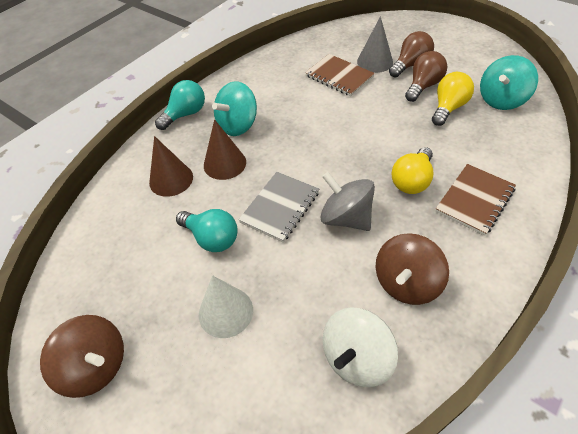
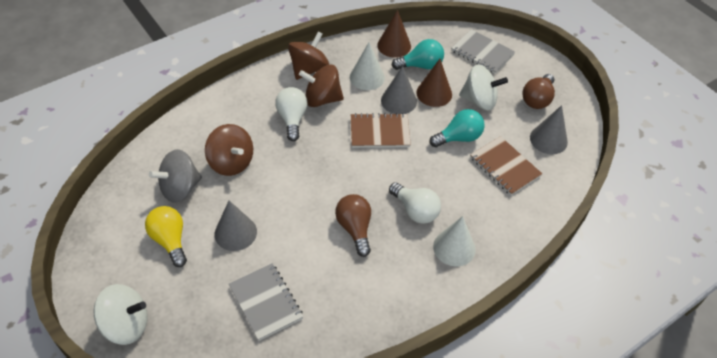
brown spinning top: 2 -> 3
grey cone: 1 -> 3
grey notebook: 1 -> 2
turquoise spinning top: 2 -> 0
white cone: 1 -> 2
white light bulb: 0 -> 2
white spinning top: 1 -> 2
yellow light bulb: 2 -> 1

